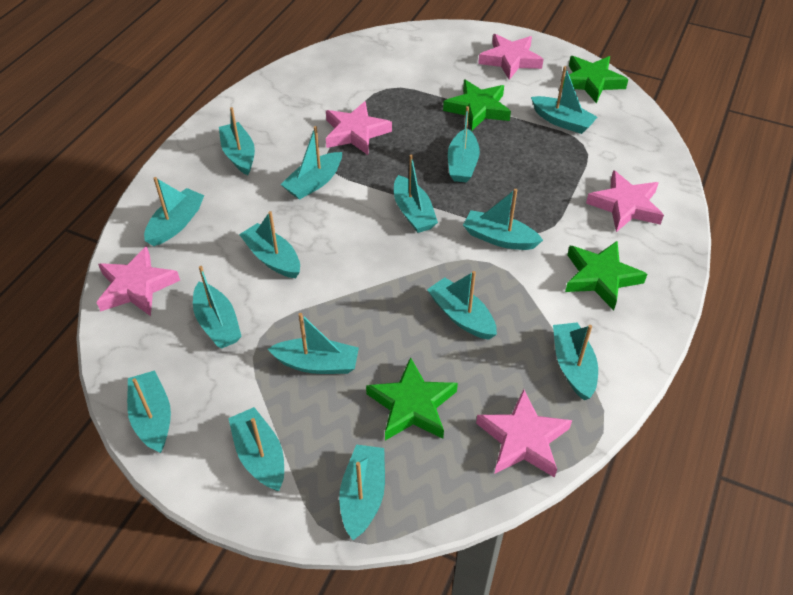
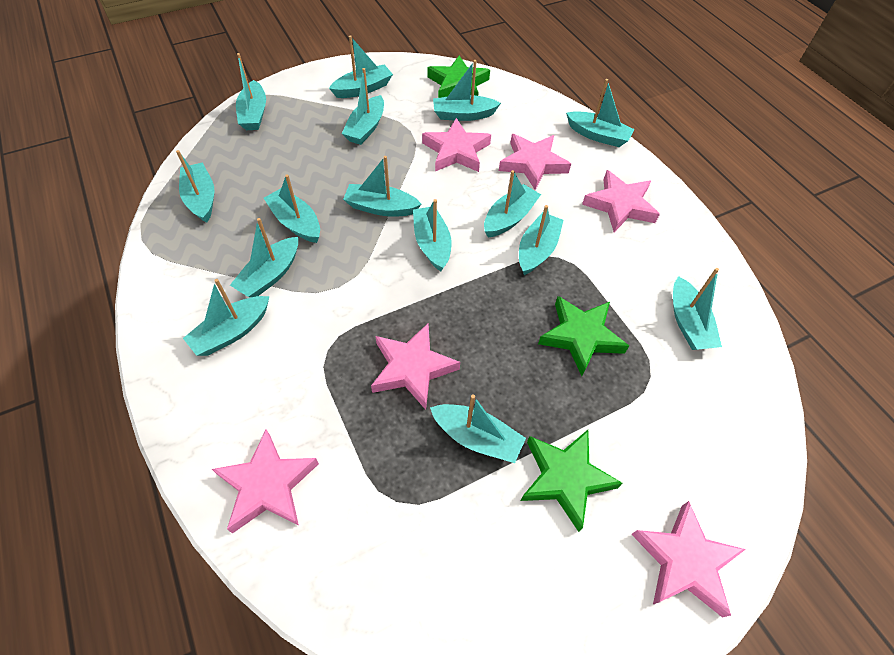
green star: 4 -> 3
pink star: 5 -> 6

